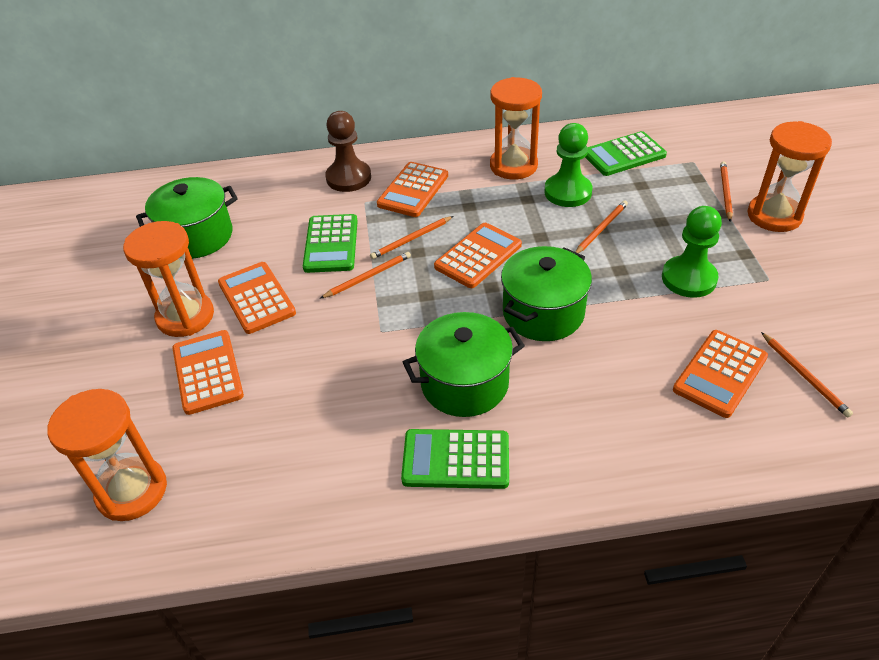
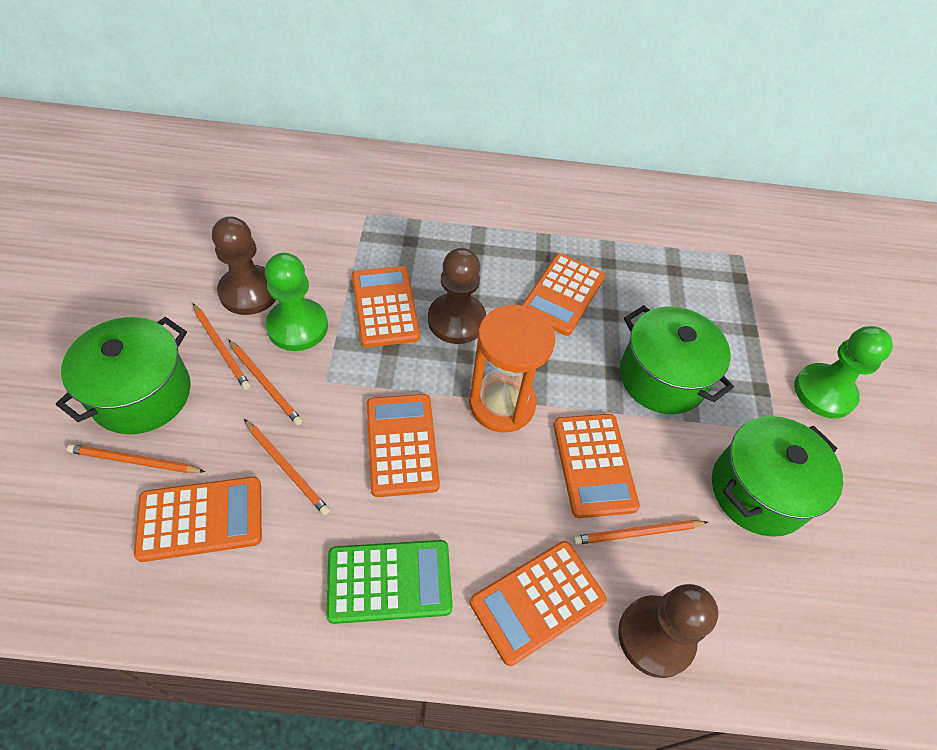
brown pawn: 1 -> 3
green calculator: 3 -> 1
orange calculator: 5 -> 6
orange hourglass: 4 -> 1

